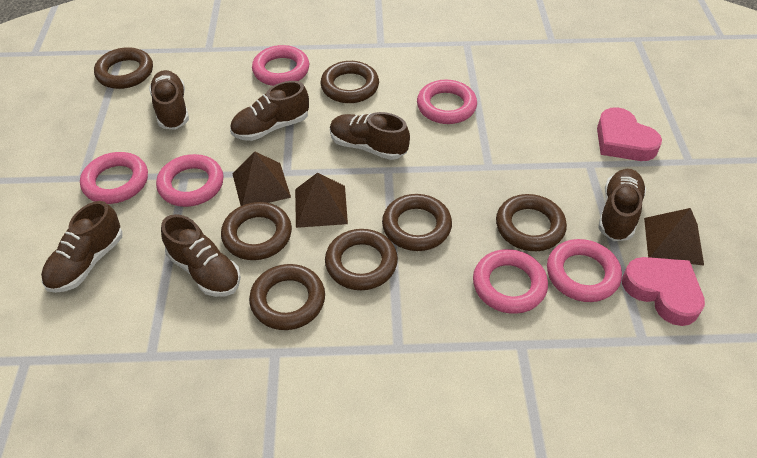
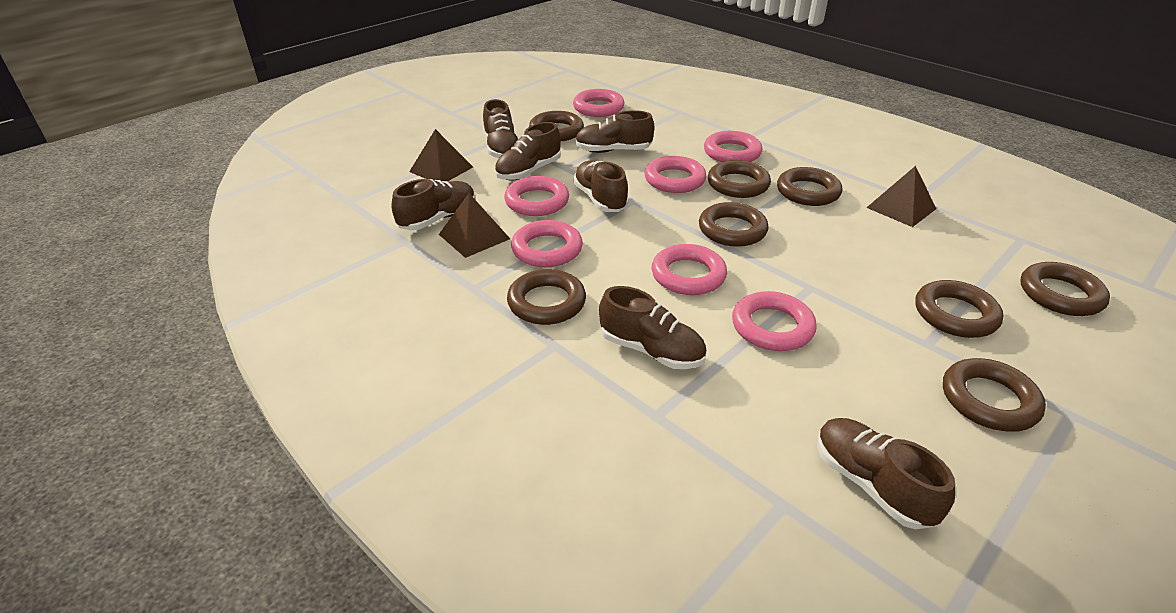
brown ring: 7 -> 8
brown shoe: 6 -> 7
pink heart: 2 -> 0
pink ring: 6 -> 7

